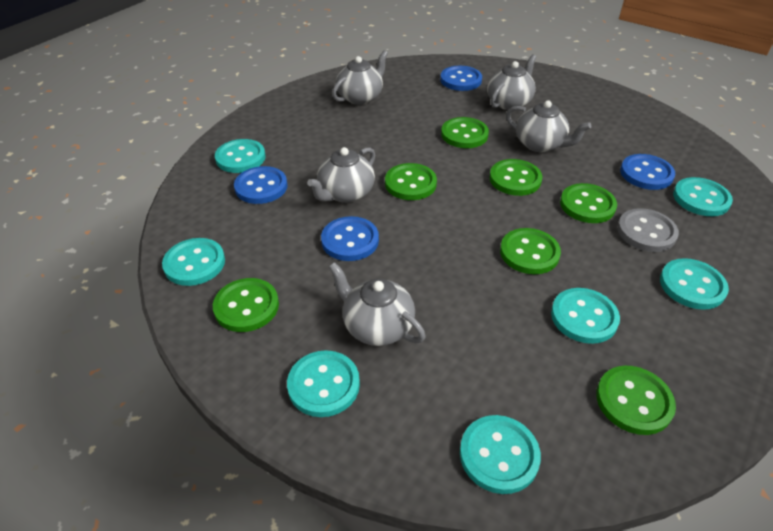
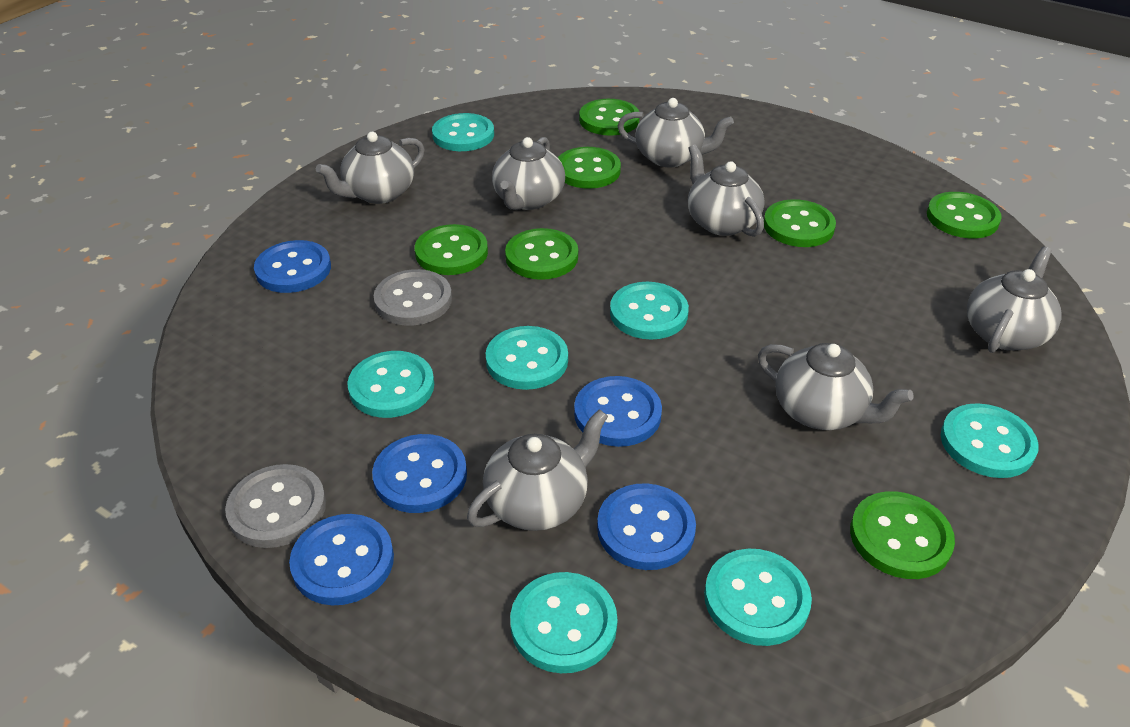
blue button: 4 -> 5
grey button: 1 -> 2
grey teapot: 5 -> 7

